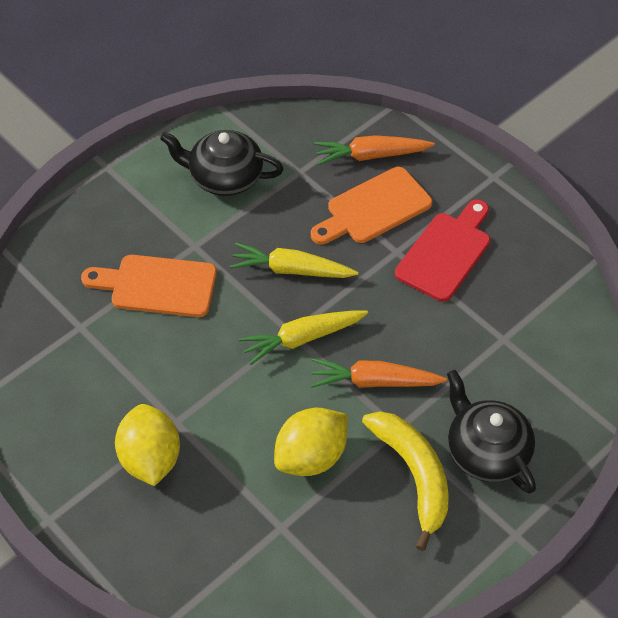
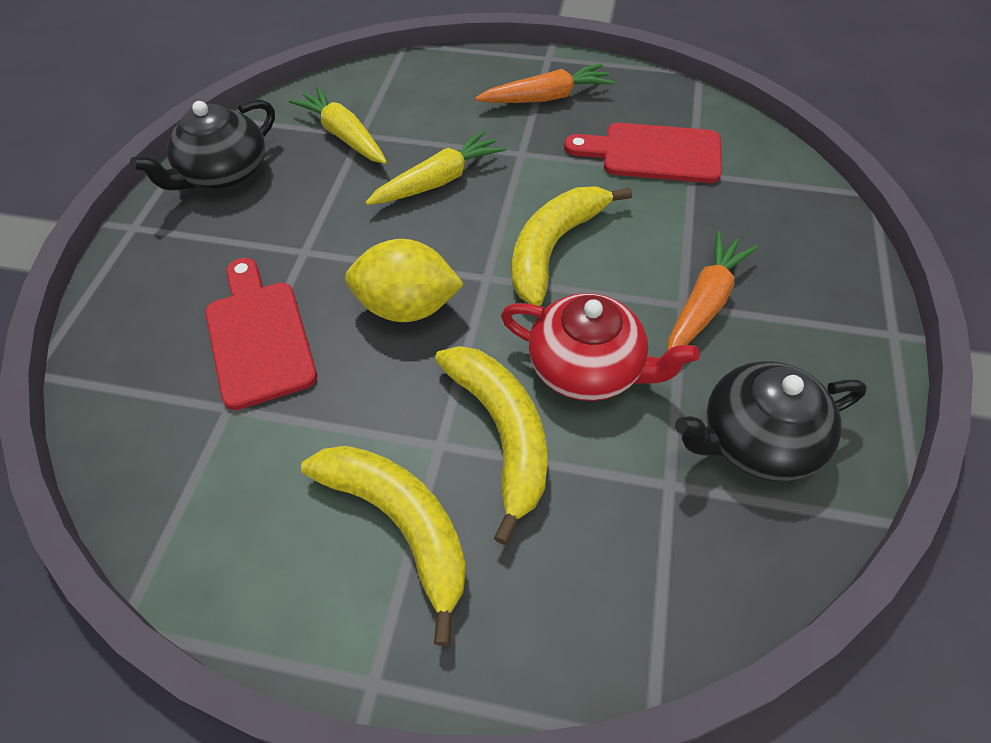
orange cutting board: 2 -> 0
red cutting board: 1 -> 2
red teapot: 0 -> 1
yellow banana: 1 -> 3
yellow lemon: 2 -> 1

